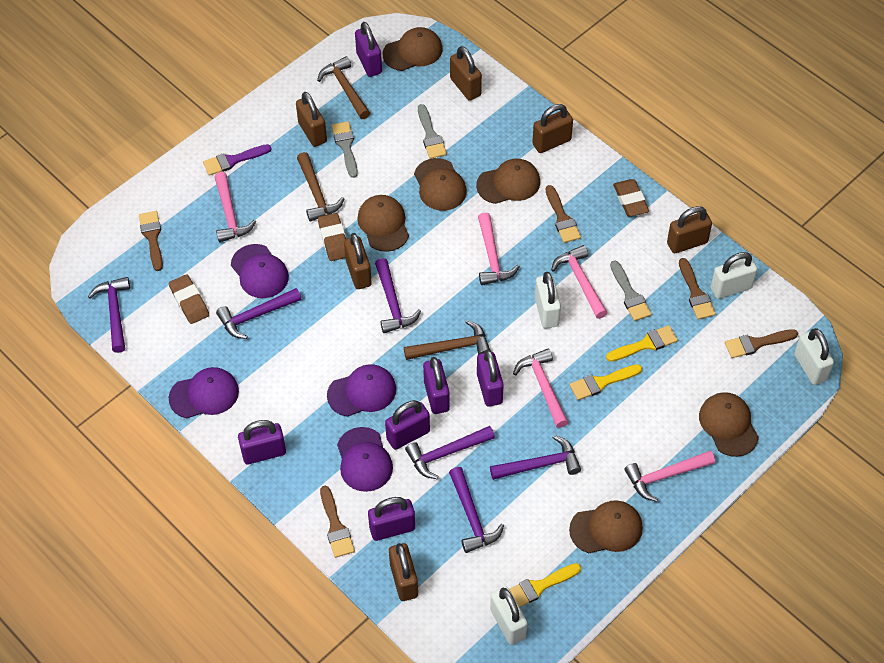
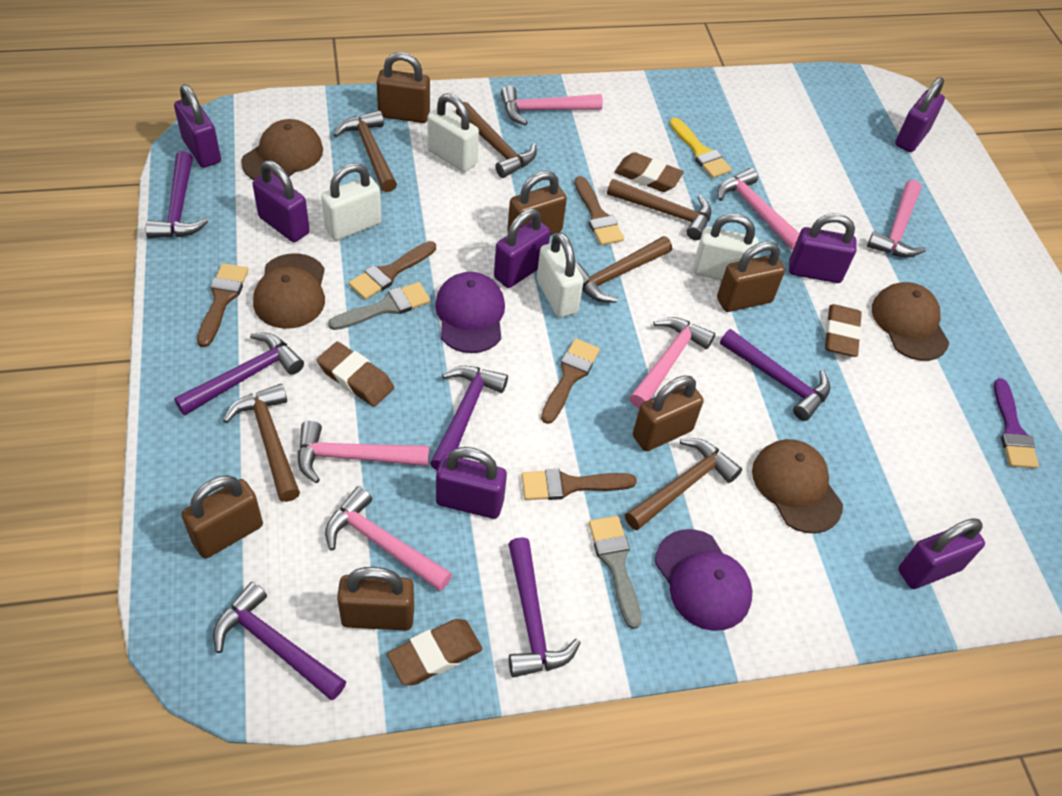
brown cap: 6 -> 4
brown eraser: 3 -> 4
brown hammer: 3 -> 6
grey brush: 3 -> 2
pink hammer: 5 -> 6
purple cap: 4 -> 2
purple padlock: 6 -> 7
yellow brush: 3 -> 1

